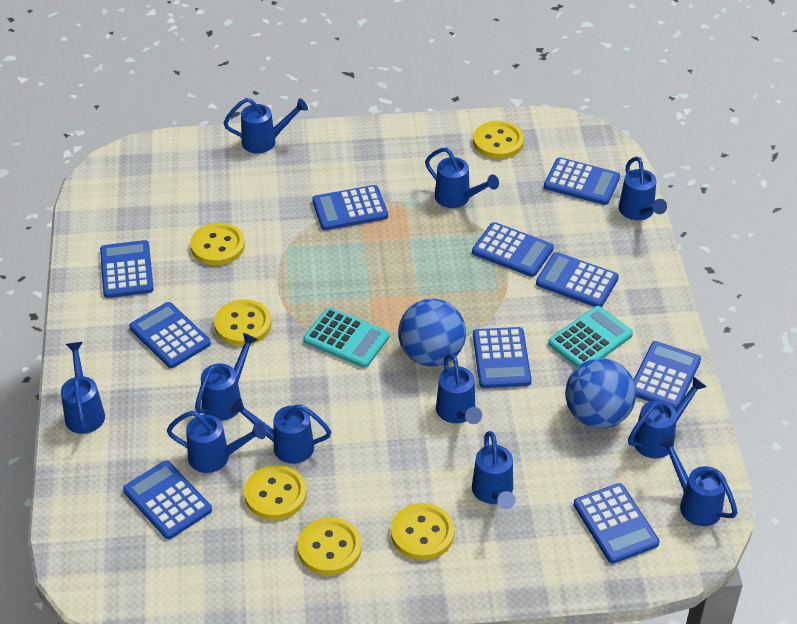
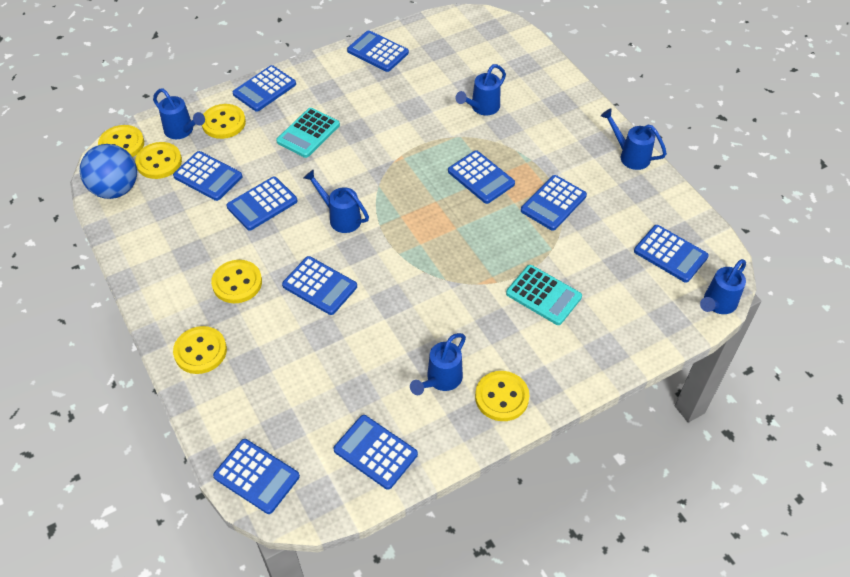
blue ball: 2 -> 1
blue watering can: 11 -> 6

